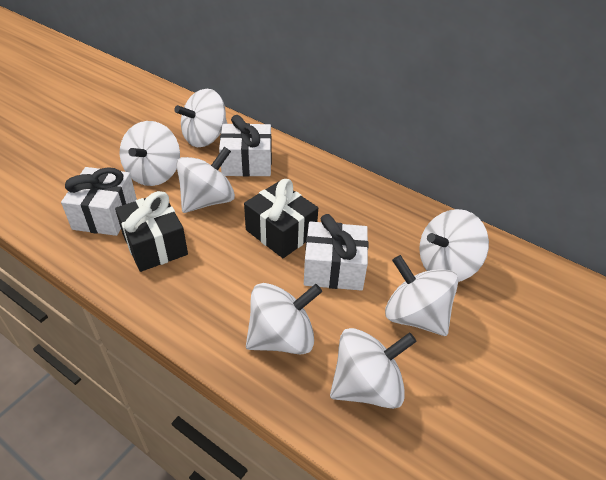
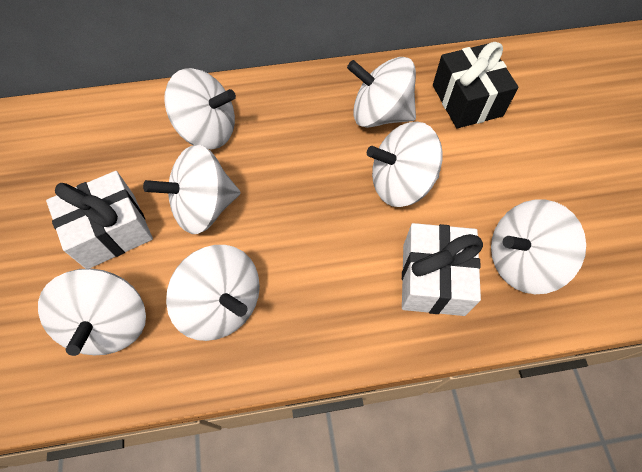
black gift: 2 -> 1
white gift: 3 -> 2

